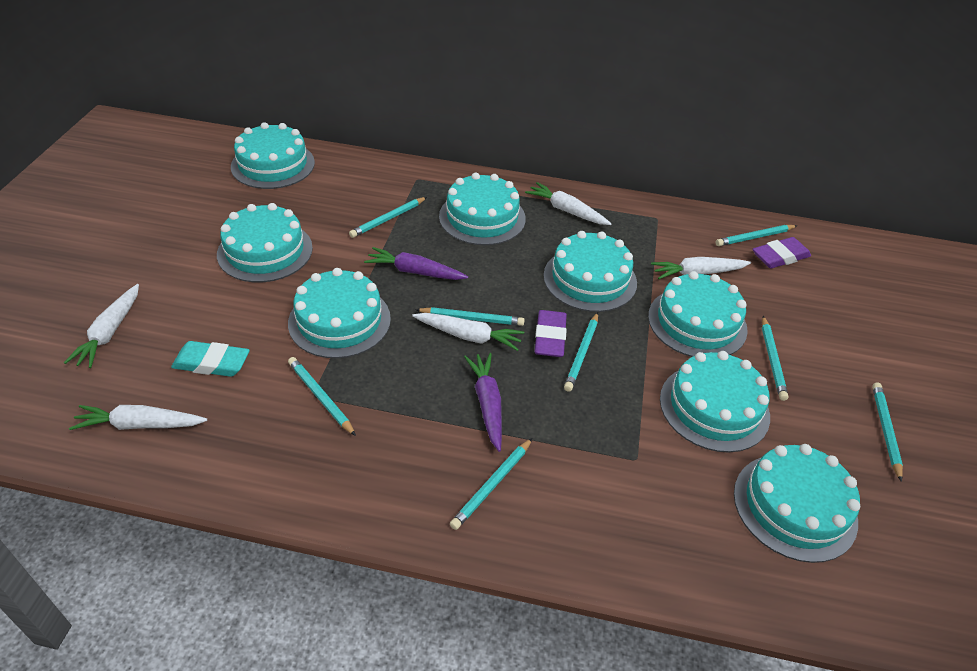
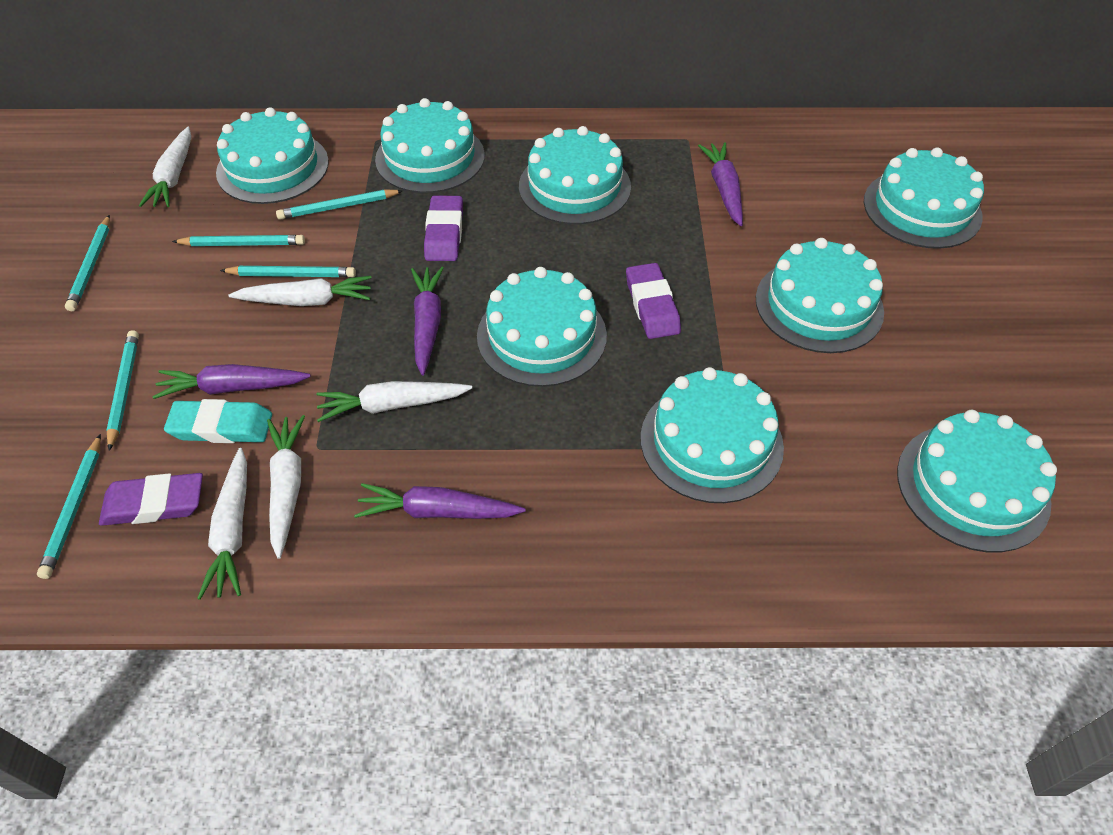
purple carrot: 2 -> 4
purple eraser: 2 -> 3
turquoise pencil: 8 -> 6

